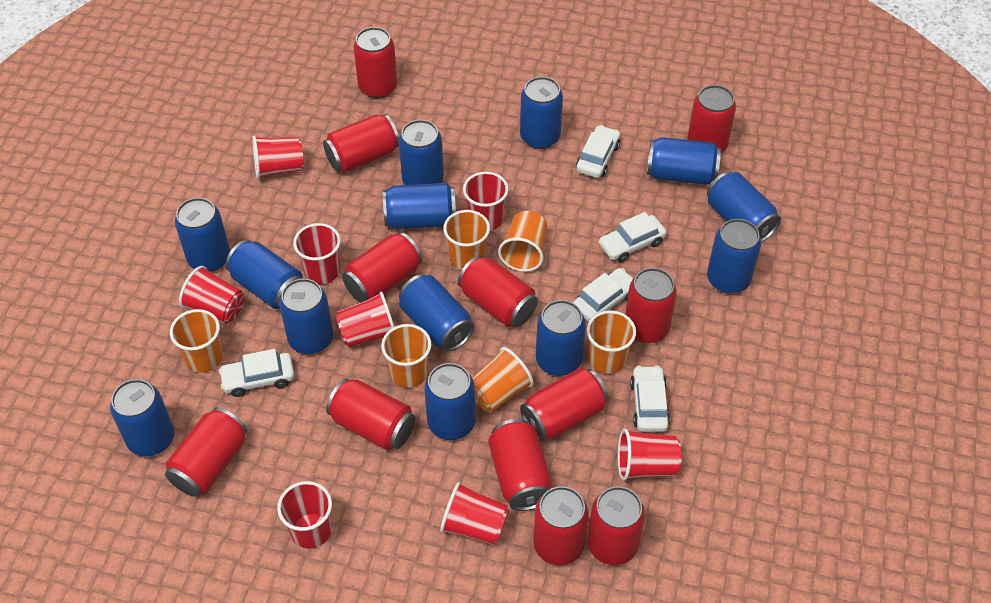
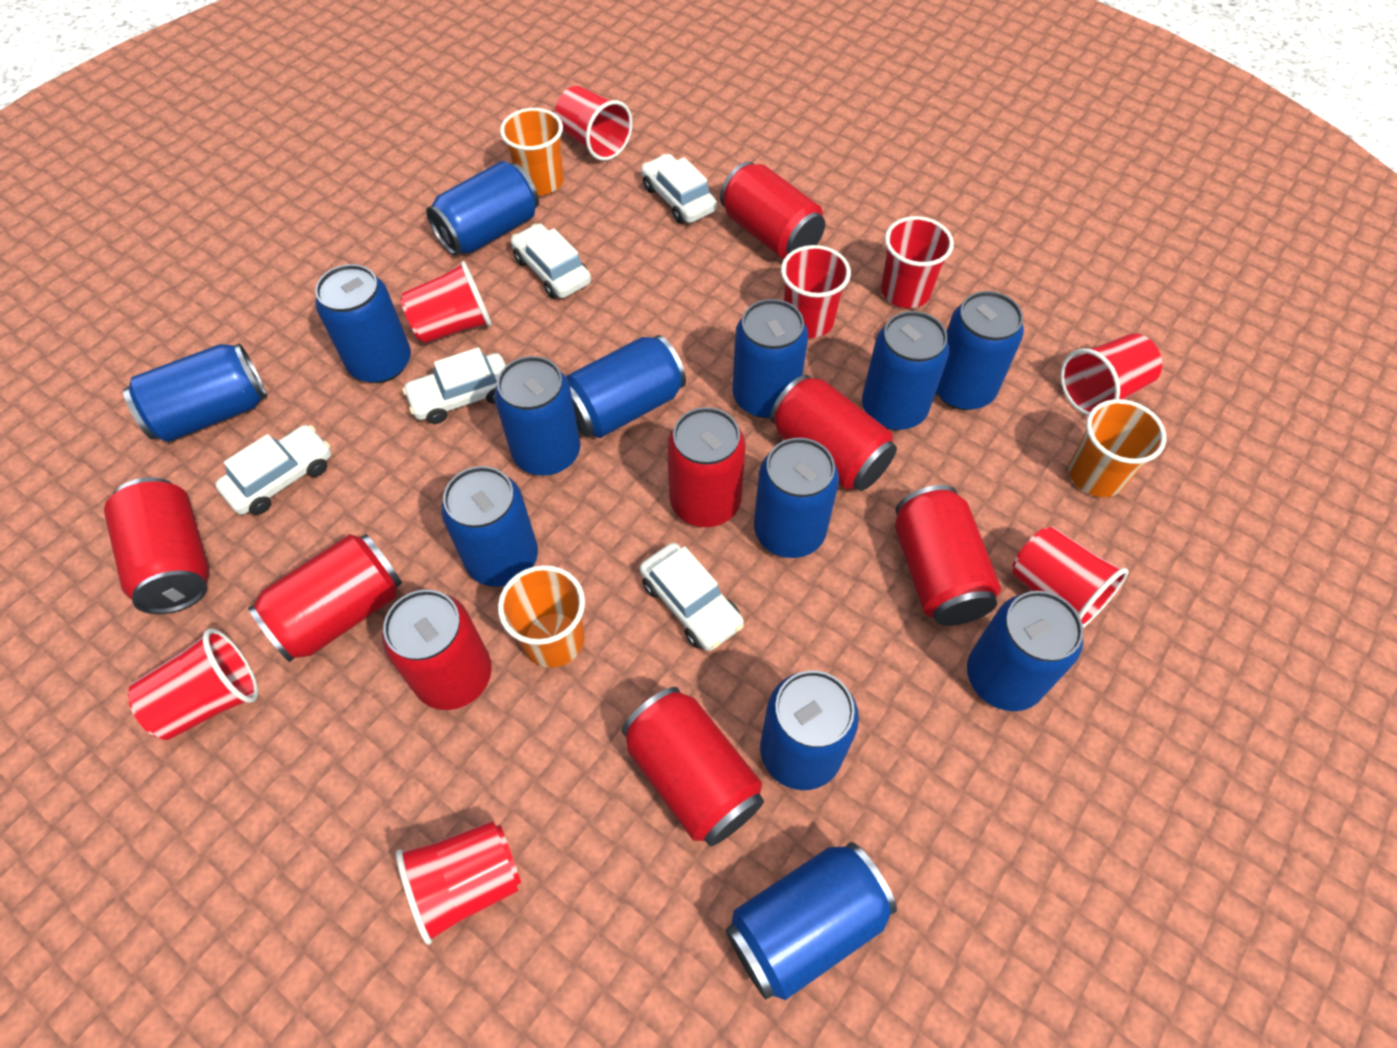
orange cup: 6 -> 3
red can: 12 -> 8

